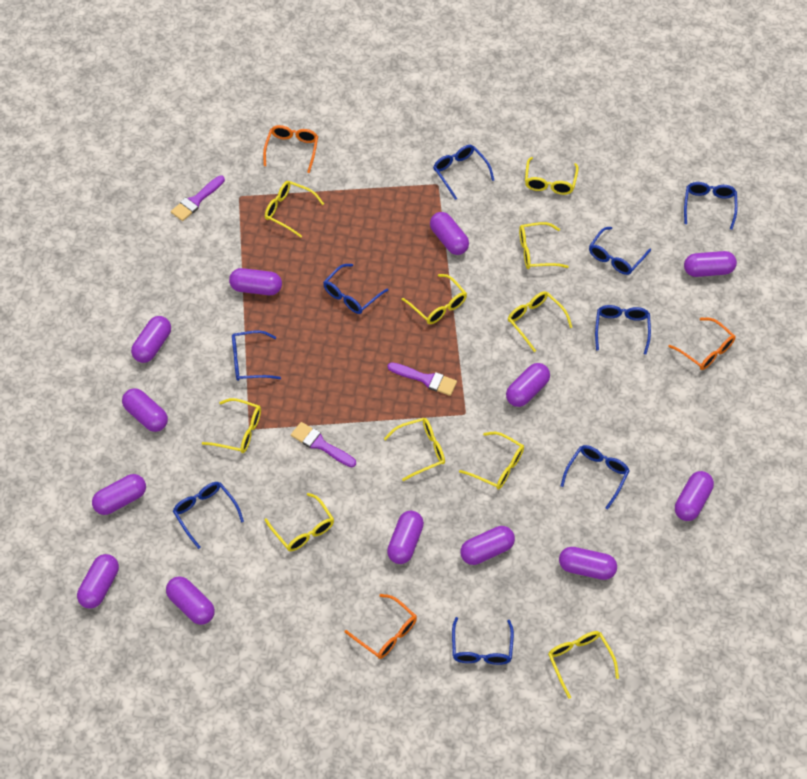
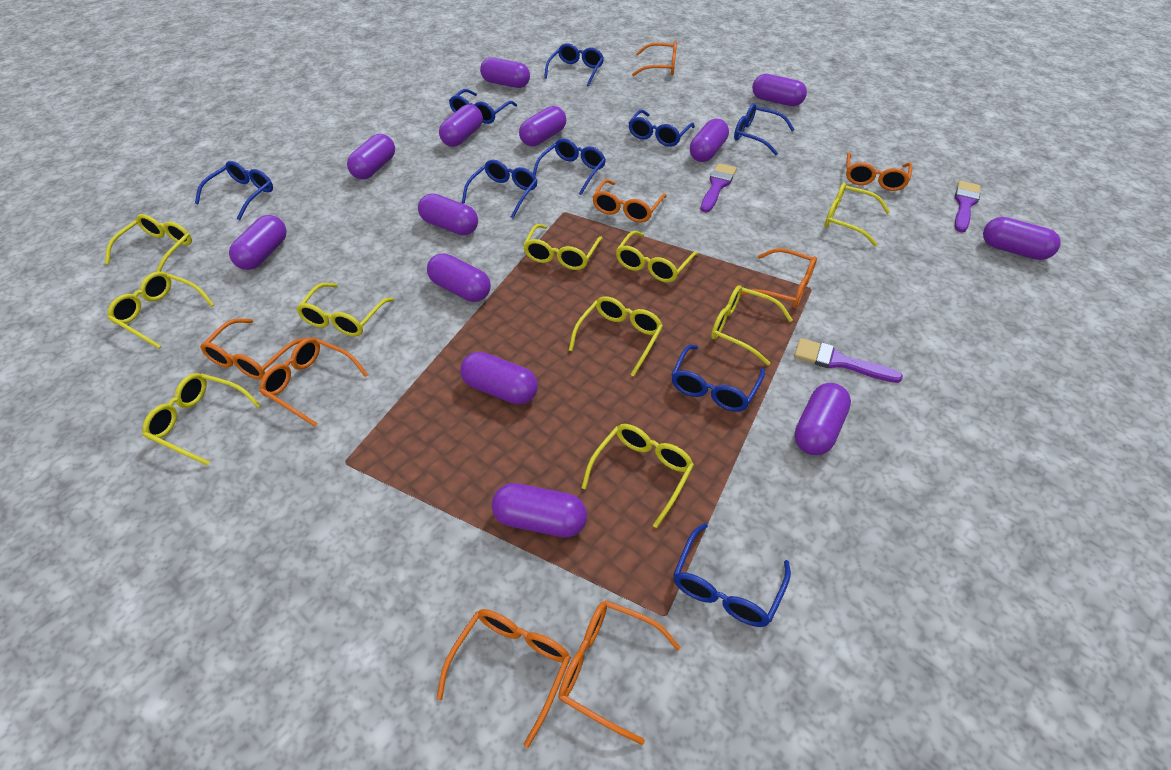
orange glasses: 3 -> 8

